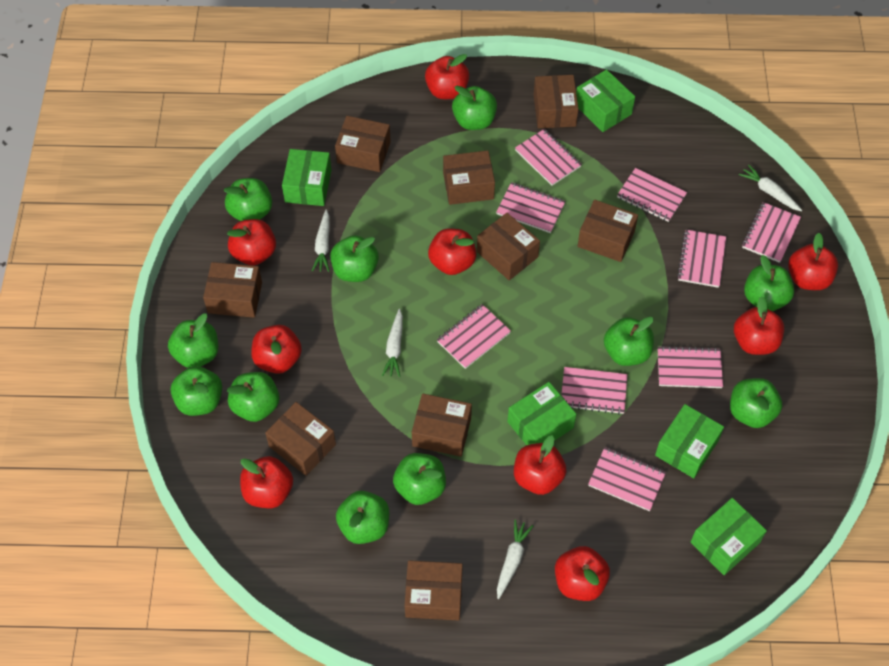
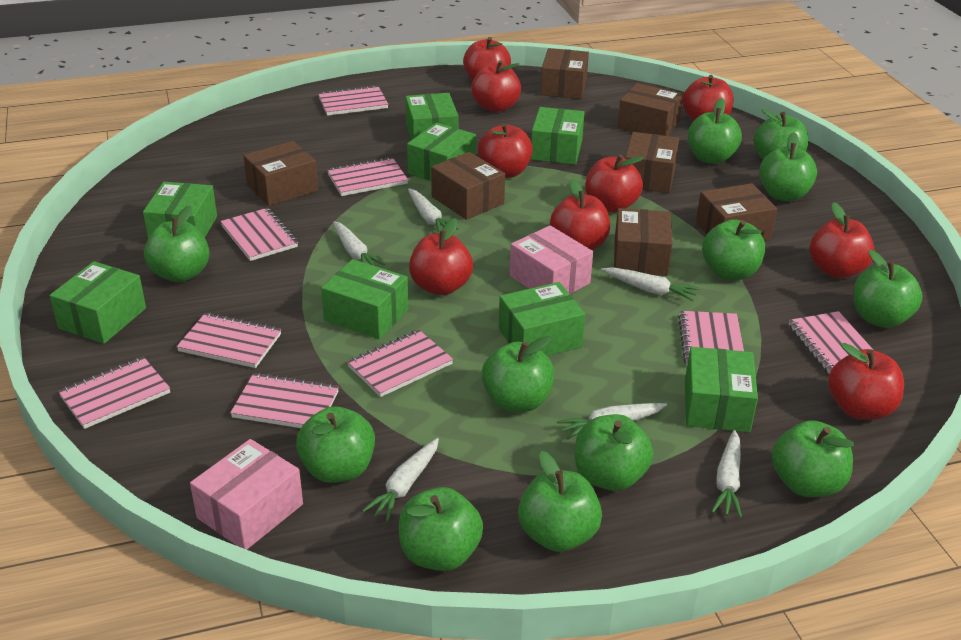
brown box: 9 -> 7
green apple: 11 -> 12
green box: 5 -> 8
pink box: 0 -> 2
white carrot: 4 -> 6

